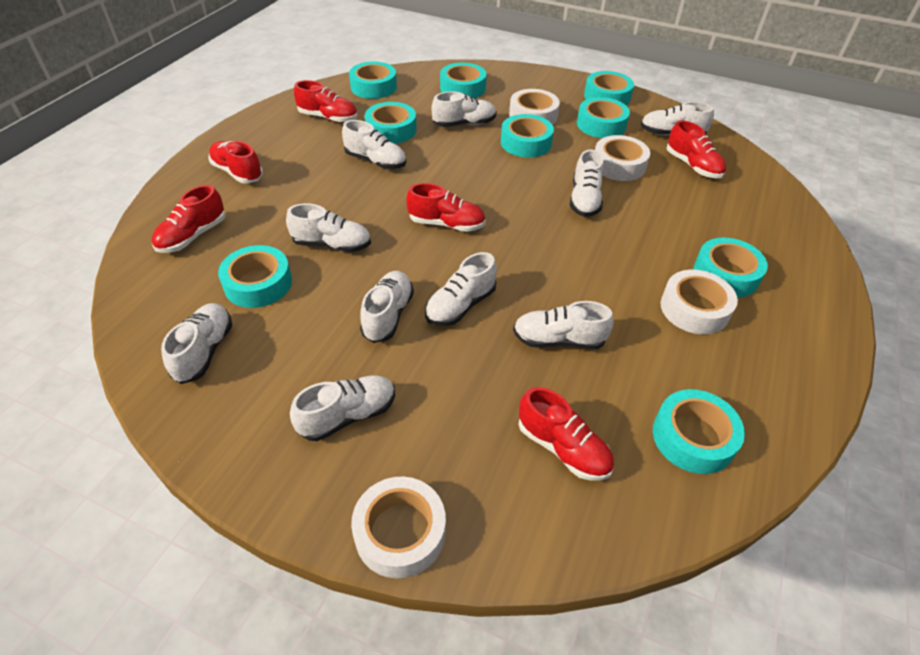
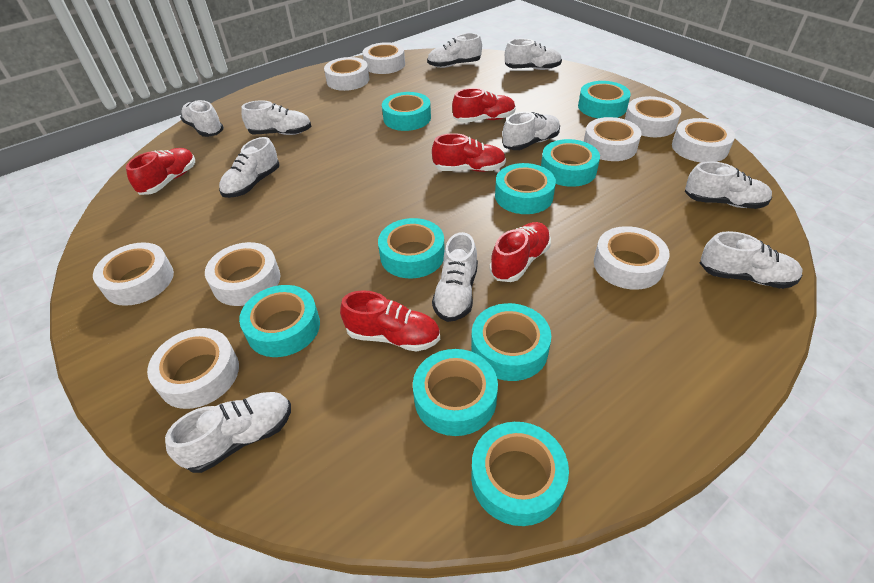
red shoe: 6 -> 5
white tape: 4 -> 9

